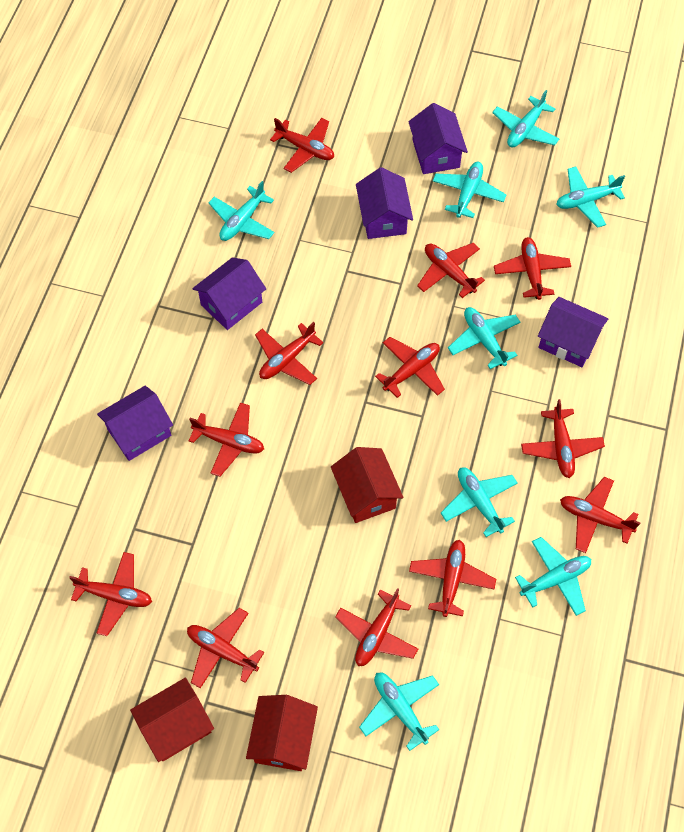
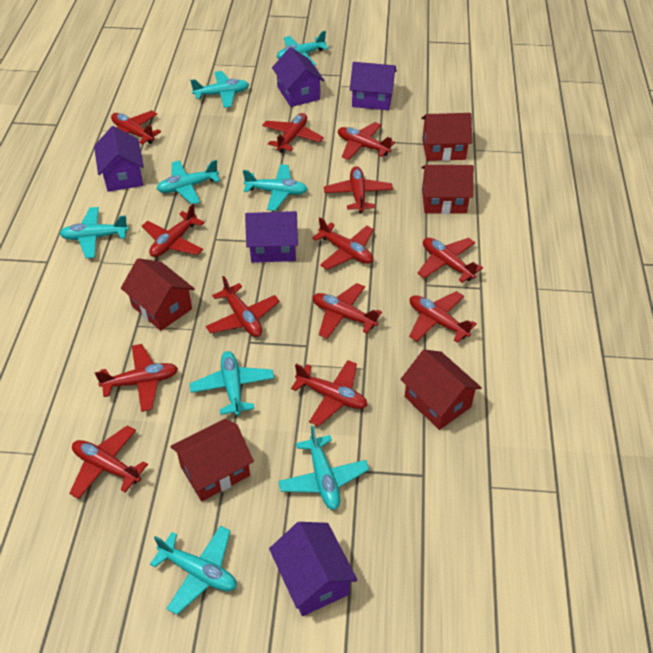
red house: 3 -> 5
red plane: 12 -> 13

